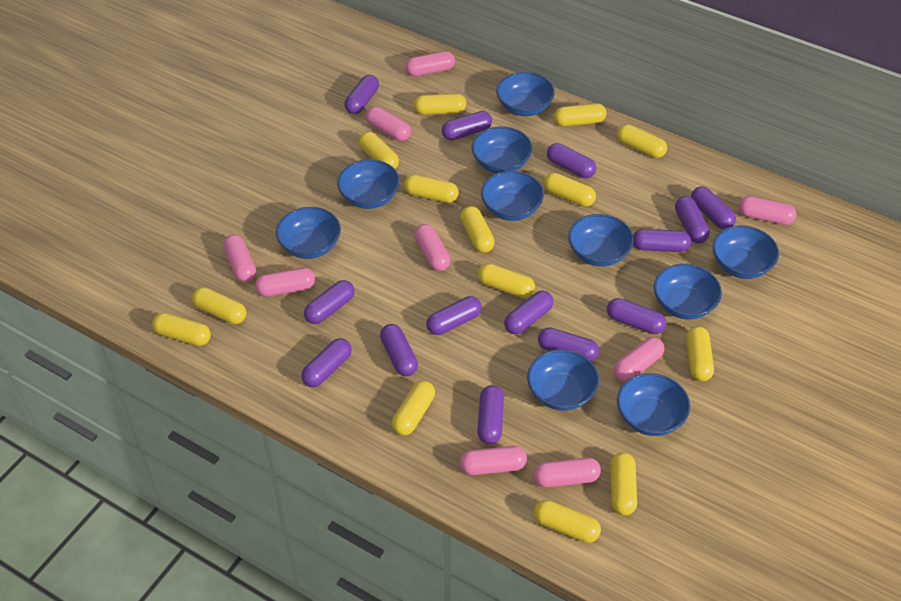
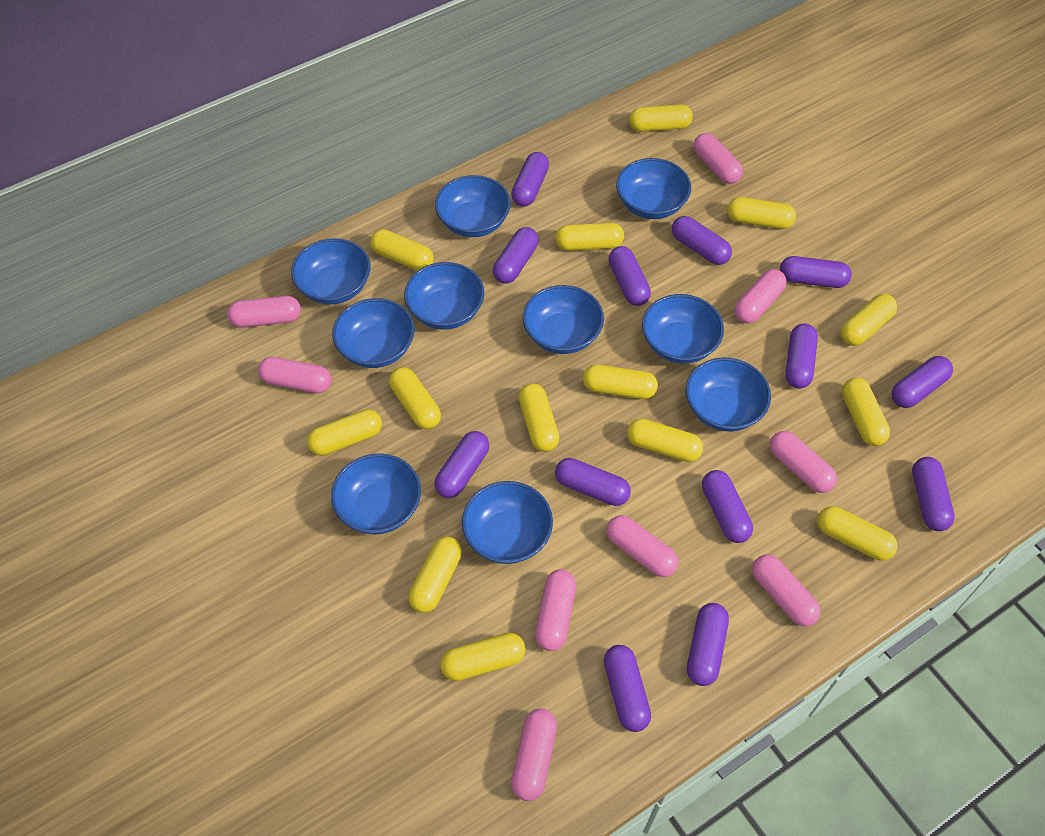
purple capsule: 14 -> 13

